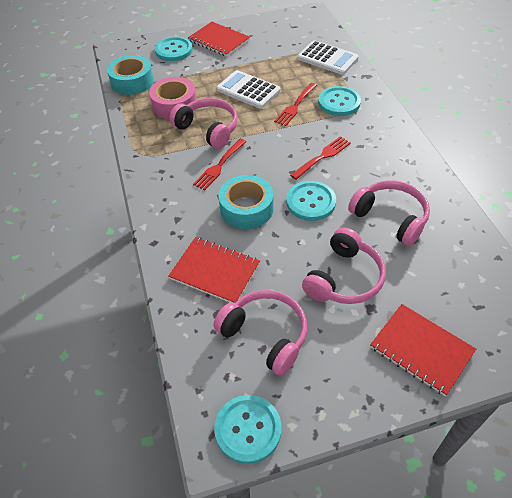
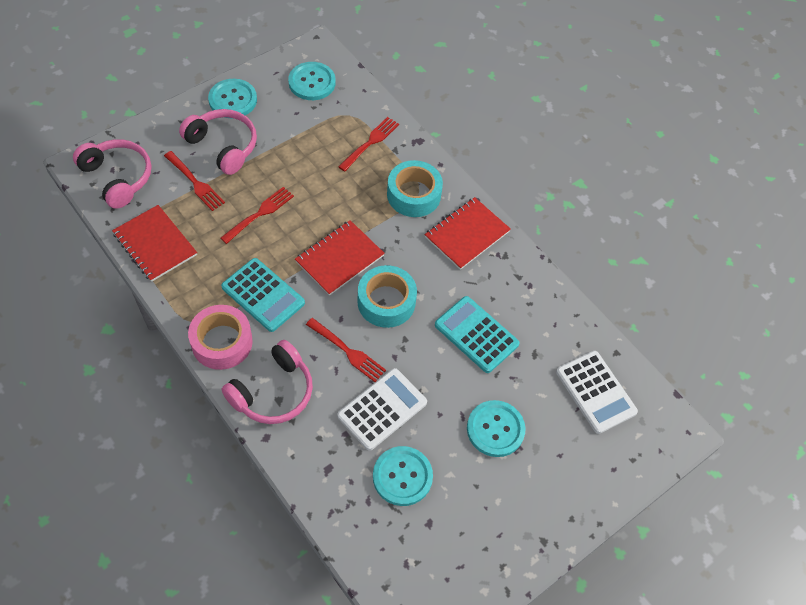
pink headphones: 4 -> 3
red fork: 3 -> 4
turquoise calculator: 0 -> 2

